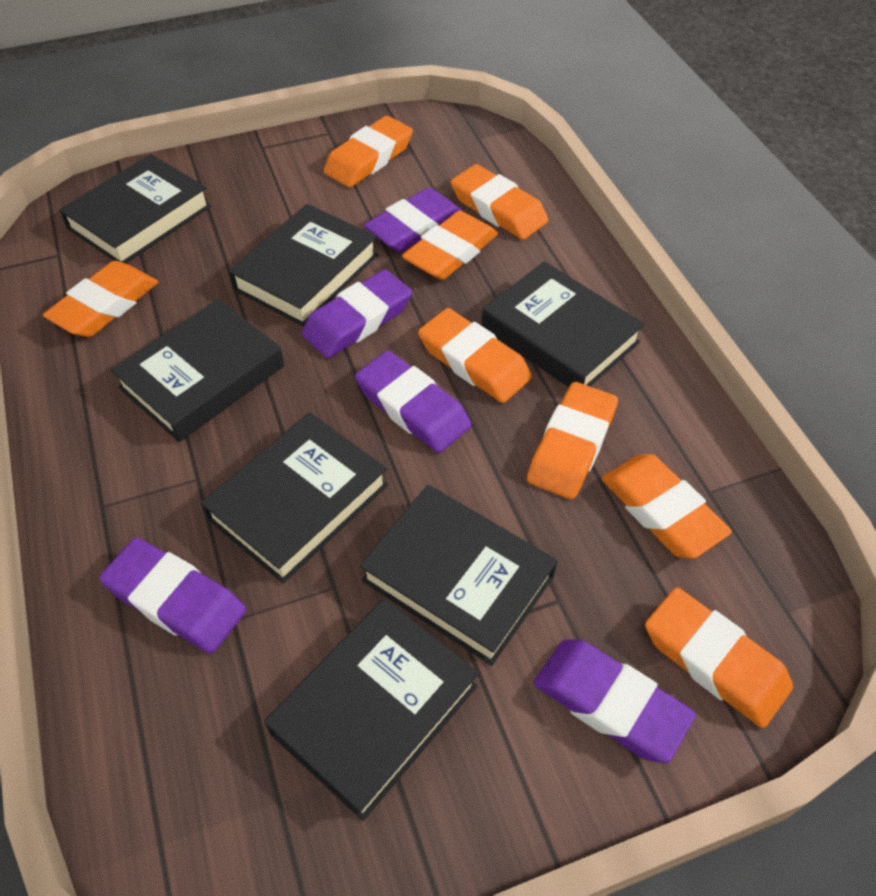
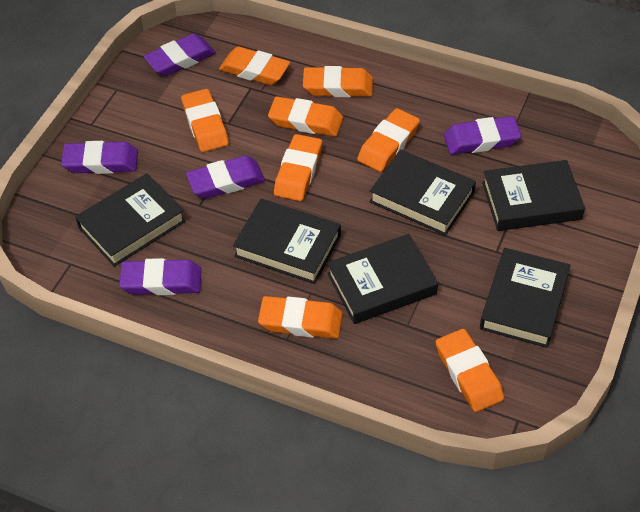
black book: 7 -> 6

